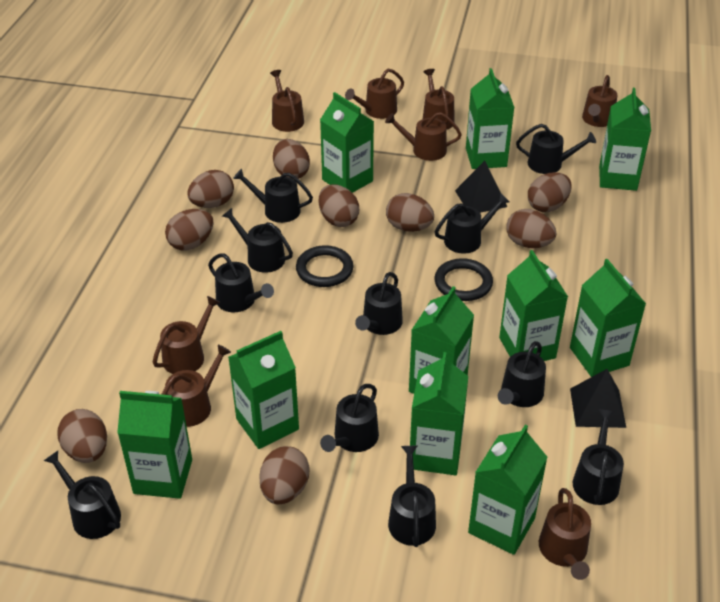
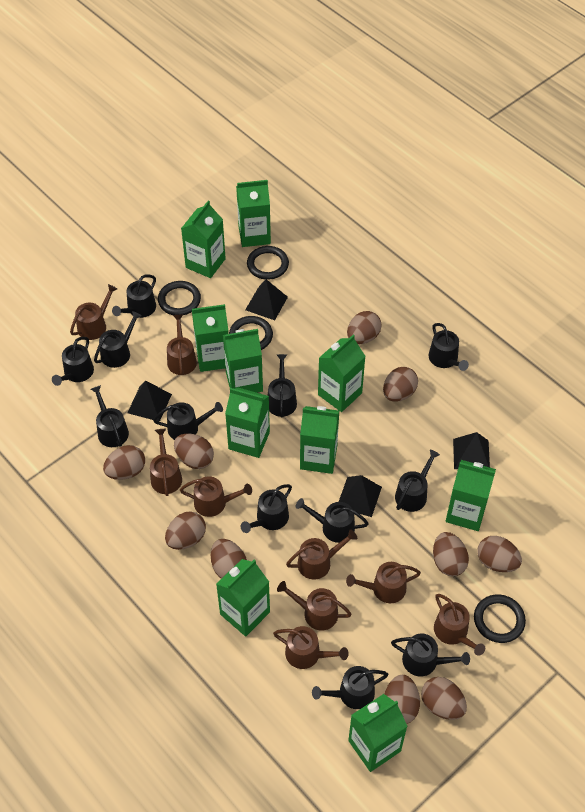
black pyramid: 2 -> 4
black ring: 2 -> 4
black watering can: 11 -> 12
brown egg: 9 -> 10
brown watering can: 8 -> 9

